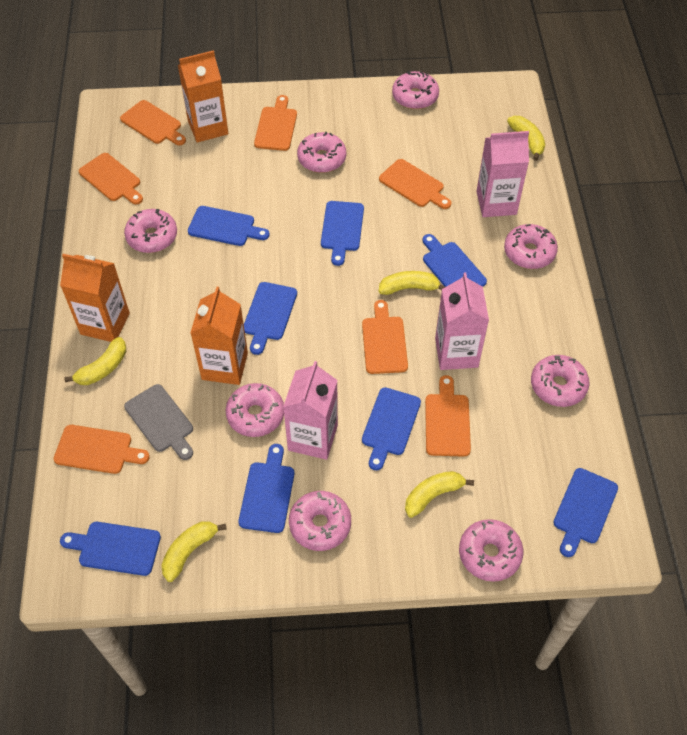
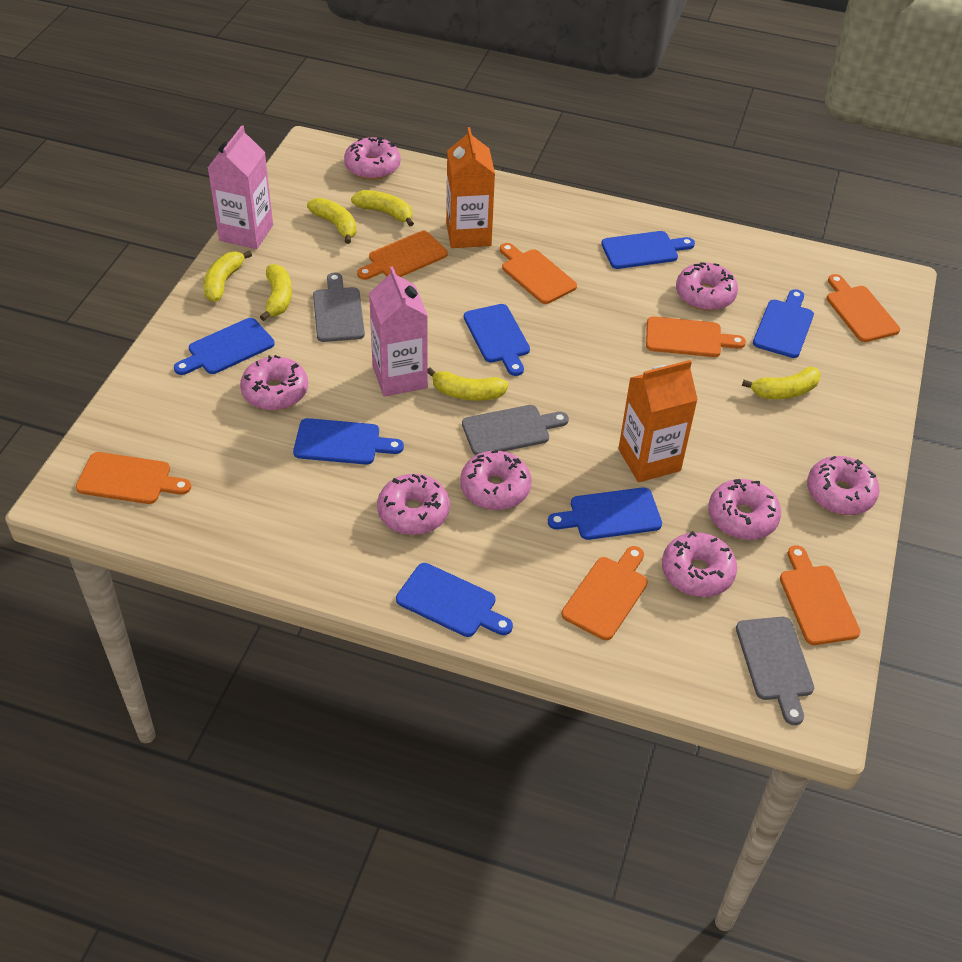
blue cutting board: 8 -> 7
grey cutting board: 1 -> 3
orange carton: 3 -> 2
pink carton: 3 -> 2
yellow banana: 5 -> 6

